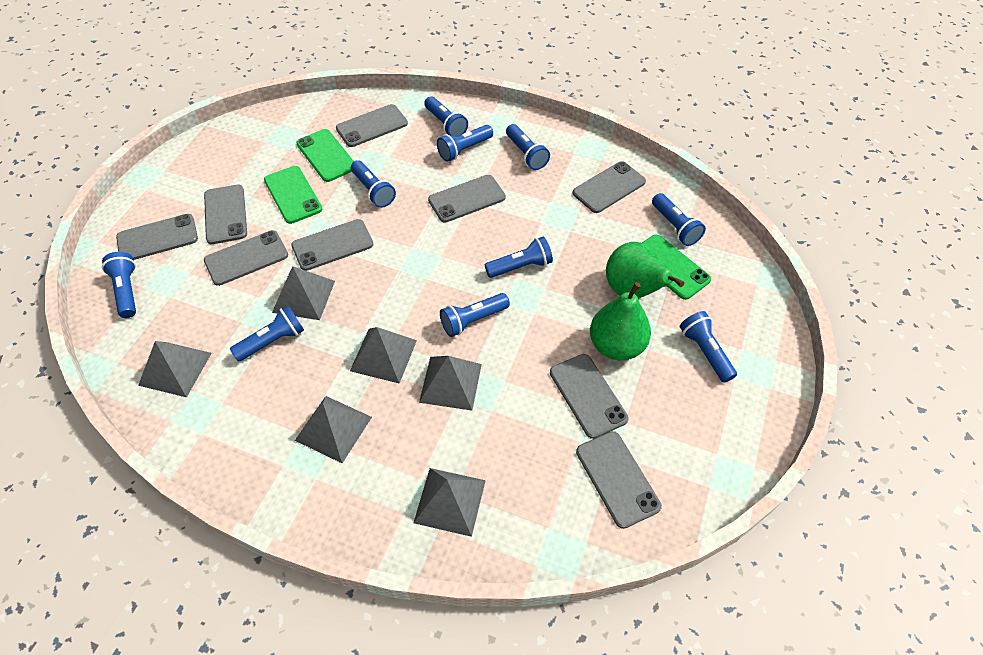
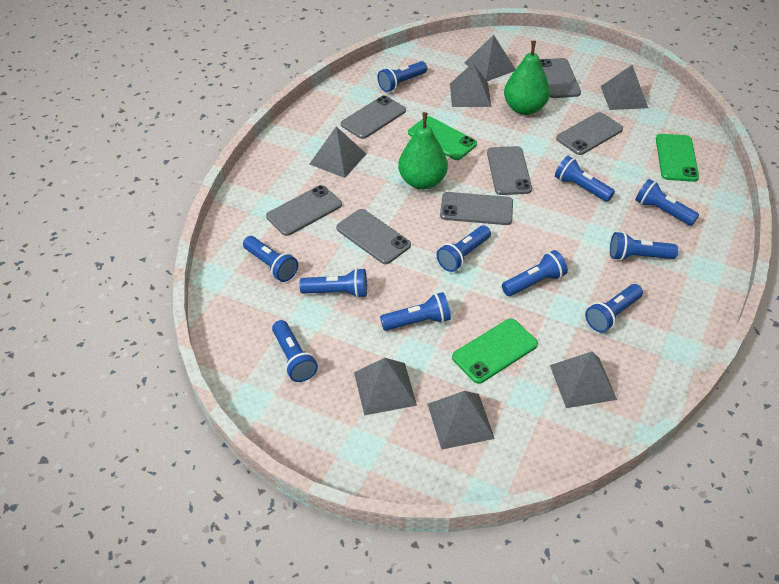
blue flashlight: 10 -> 11
grey phone: 9 -> 7
grey pyramid: 6 -> 7

